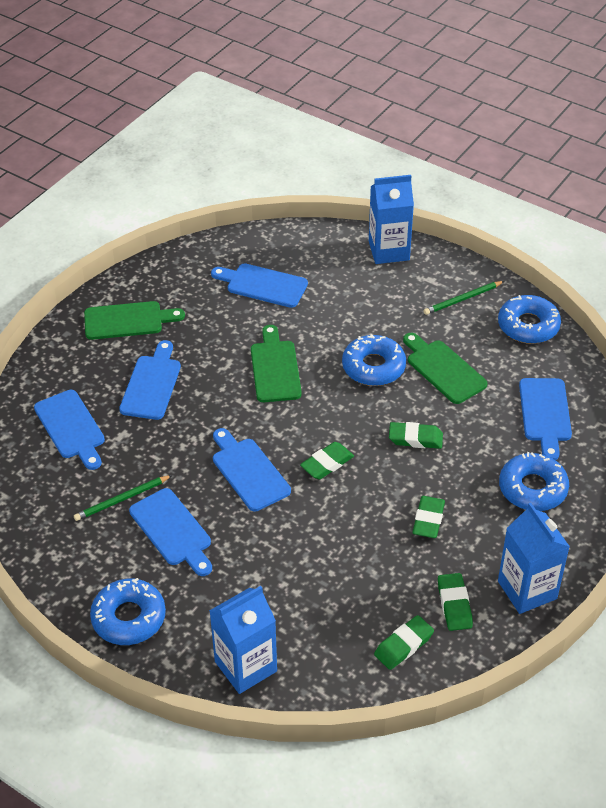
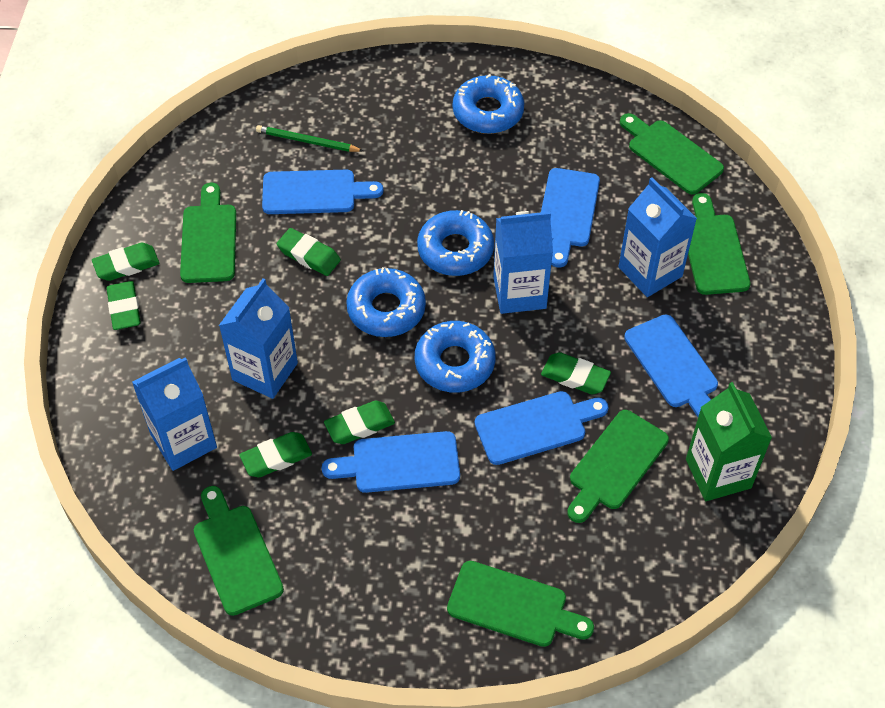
blue carton: 3 -> 4
blue cutting board: 6 -> 5
green carton: 0 -> 1
green cutting board: 3 -> 6
green eraser: 5 -> 6
green pencil: 2 -> 1

